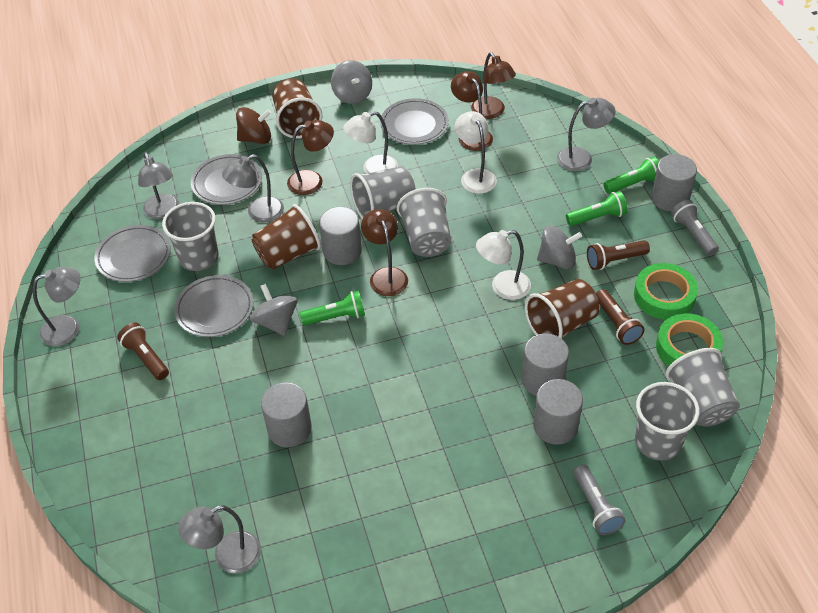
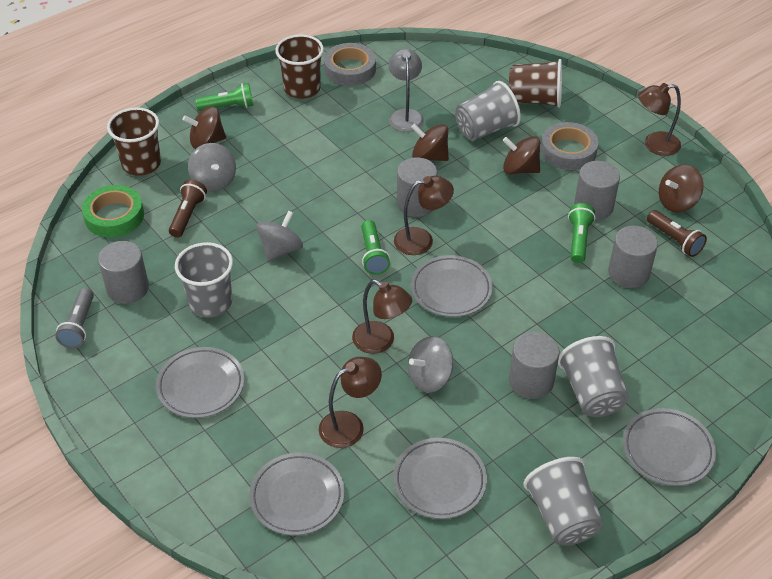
brown flashlight: 3 -> 2
brown spinning top: 1 -> 4
green tape: 2 -> 1
grey cup: 5 -> 4
grey flashlight: 2 -> 1
grey lamp: 5 -> 1
grey plate: 4 -> 5
grey tape: 0 -> 2
white lamp: 3 -> 0

